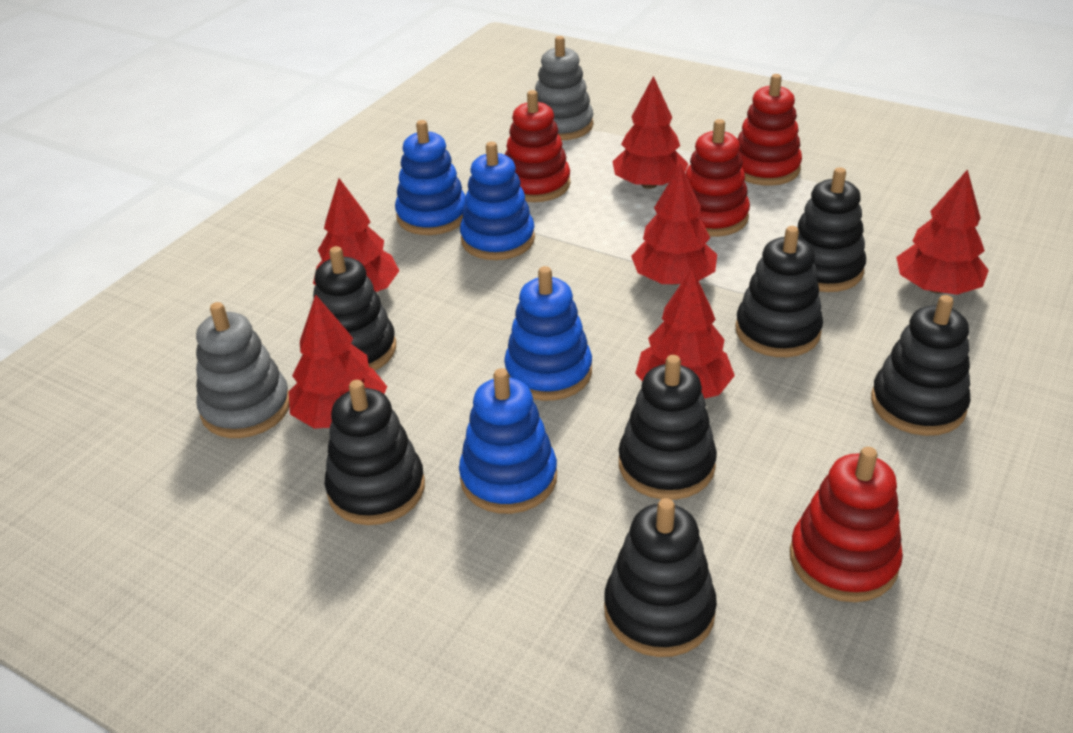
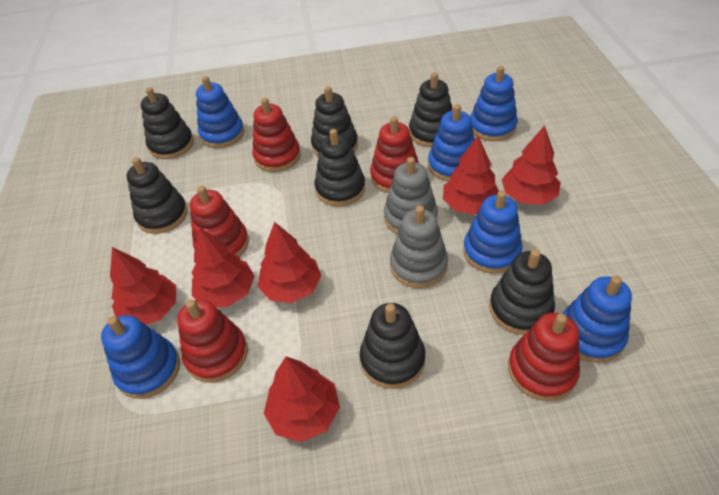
blue stacking toy: 4 -> 6
red stacking toy: 4 -> 5

